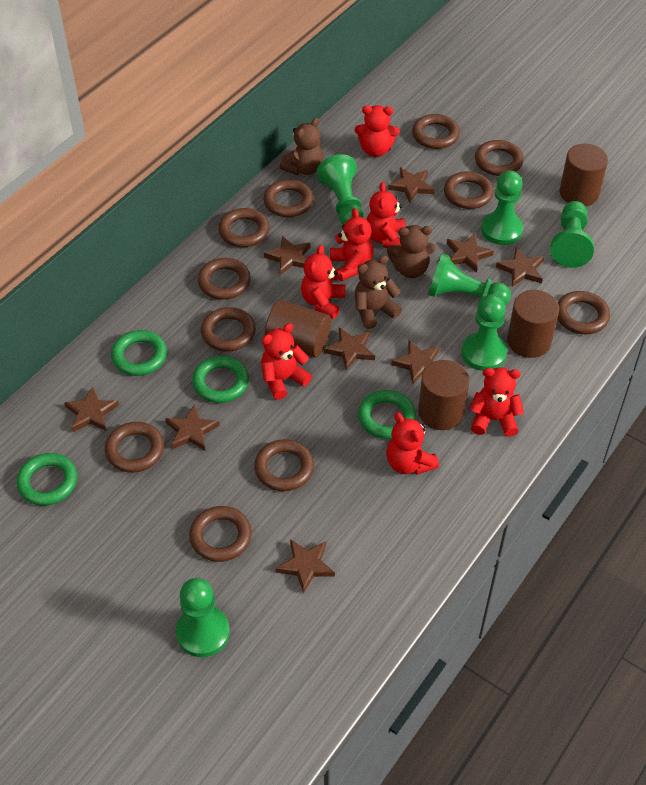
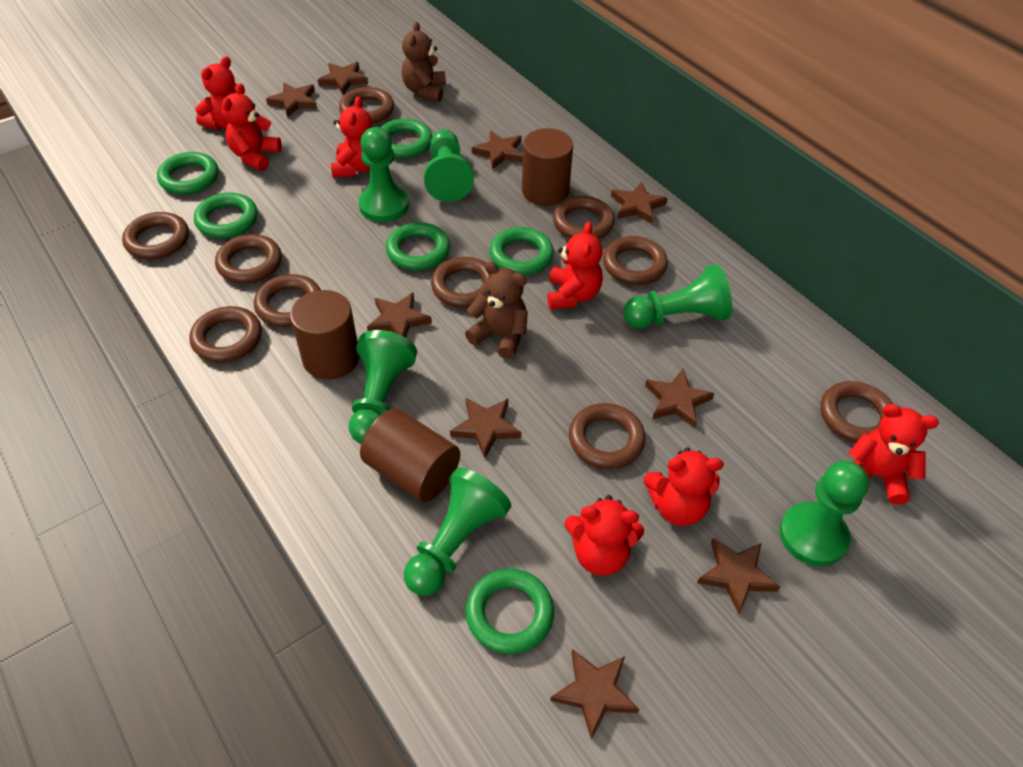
brown cylinder: 4 -> 3
brown ring: 11 -> 10
brown teddy bear: 3 -> 2
green ring: 4 -> 6

